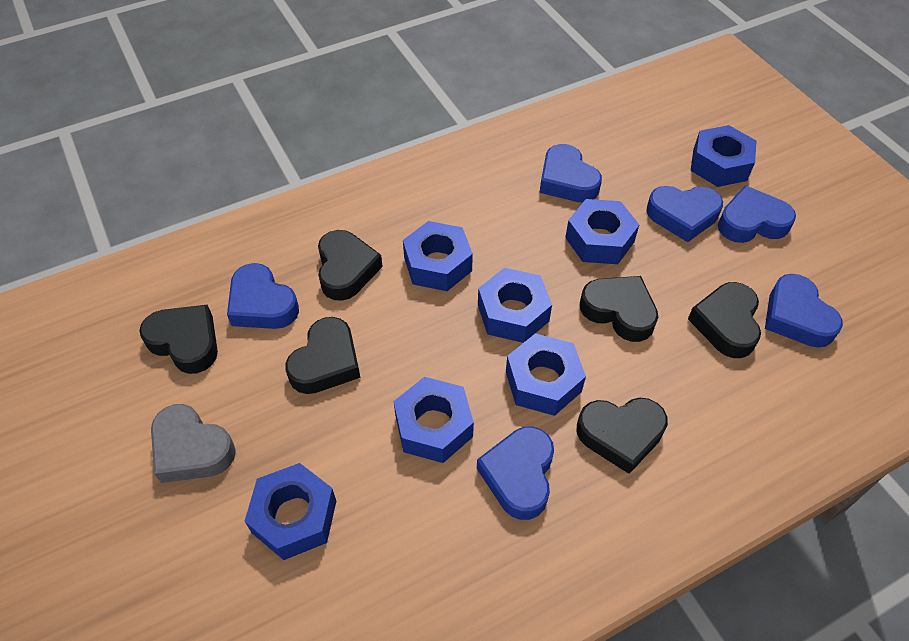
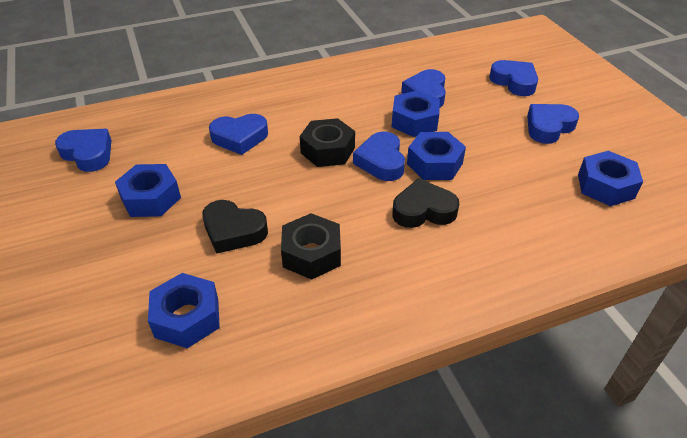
black heart: 6 -> 2
black nut: 0 -> 2
blue nut: 7 -> 5
grey heart: 1 -> 0

